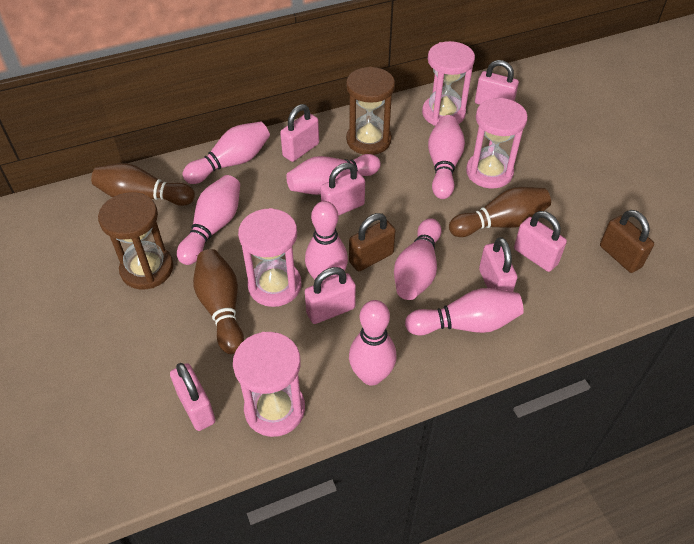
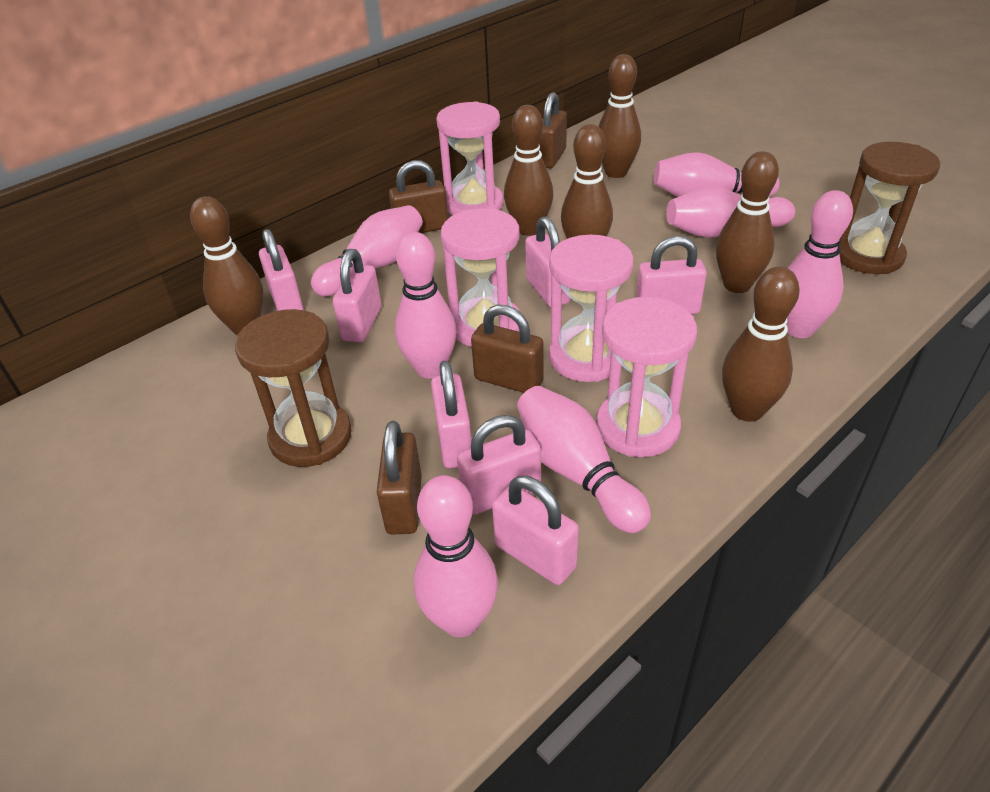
brown bowling pin: 3 -> 6
brown padlock: 2 -> 4
pink bowling pin: 8 -> 7

